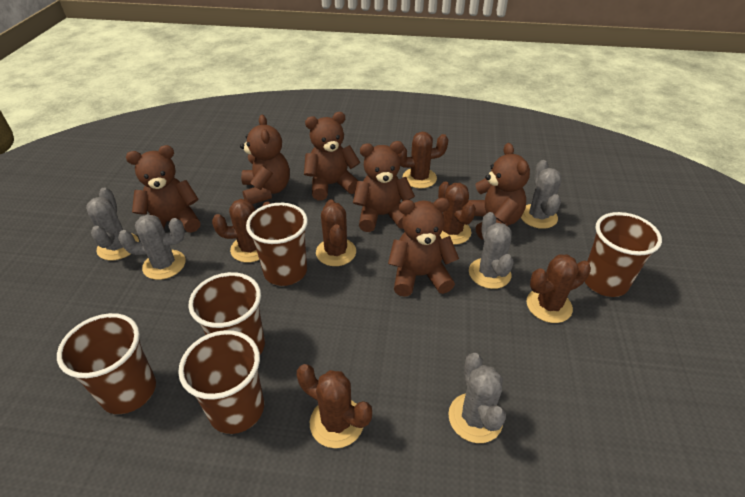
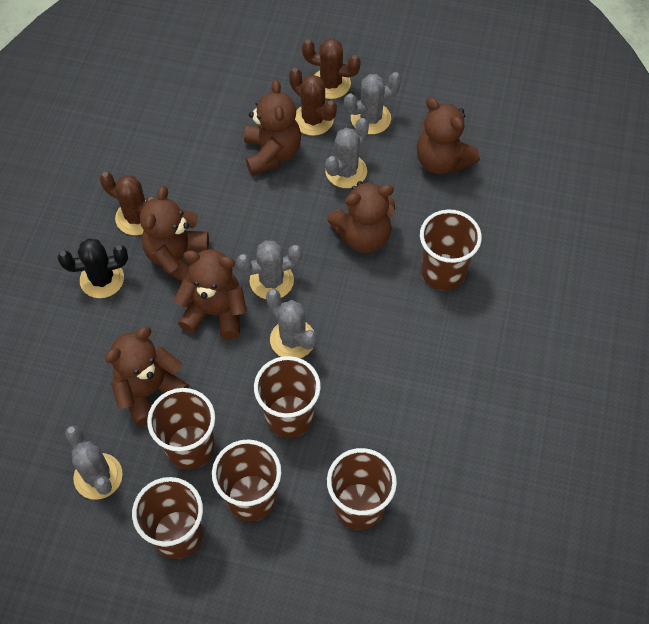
black cactus: 0 -> 1
brown cactus: 6 -> 3
brown cup: 5 -> 6

